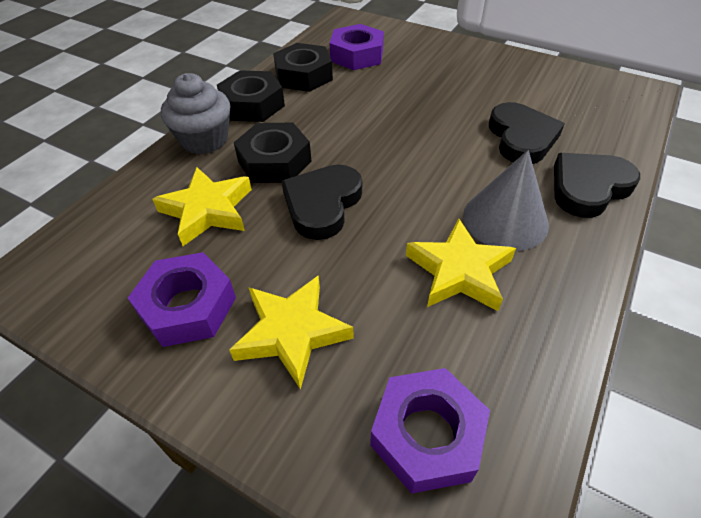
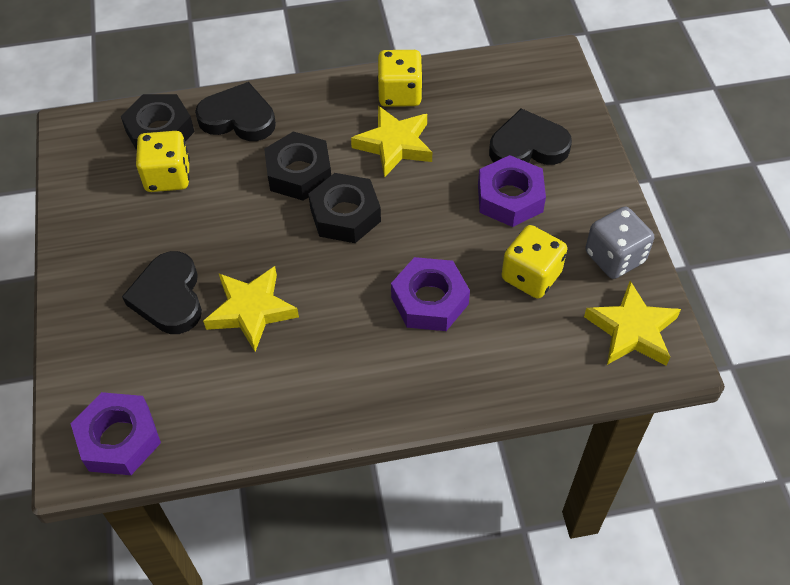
grey cone: 1 -> 0
grey cupcake: 1 -> 0
grey dice: 0 -> 1
yellow dice: 0 -> 3

